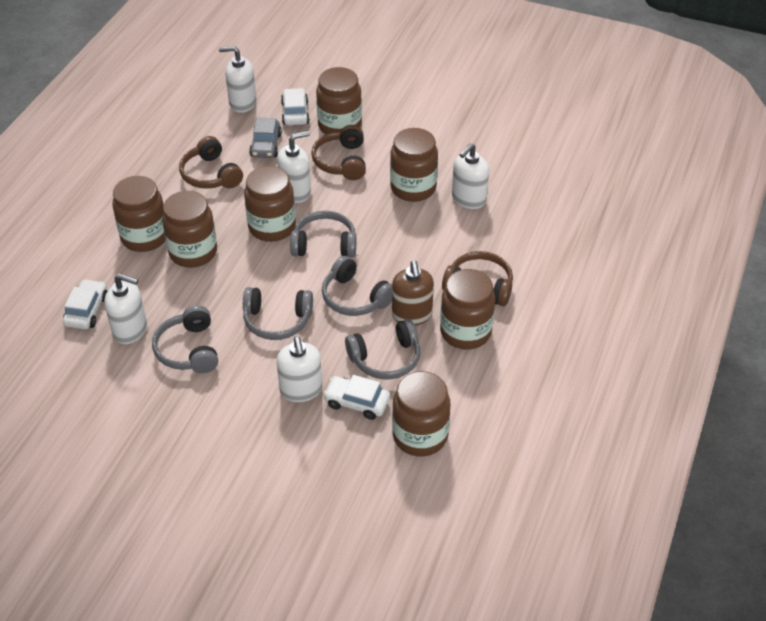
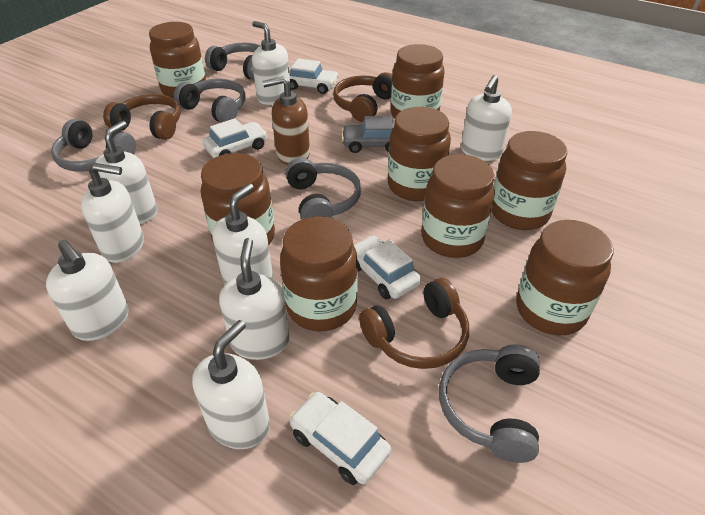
brown jar: 7 -> 8
white car: 3 -> 4
white soap dispenser: 5 -> 8

